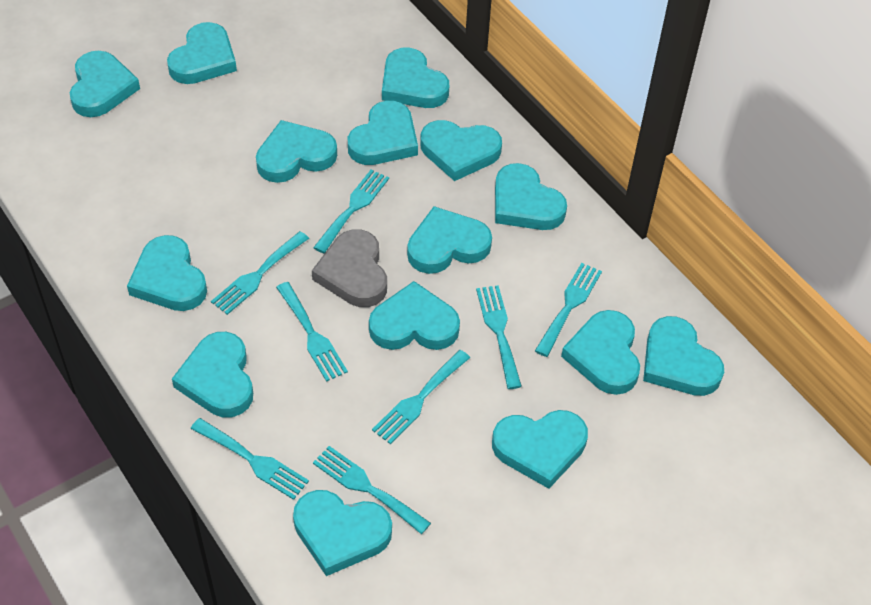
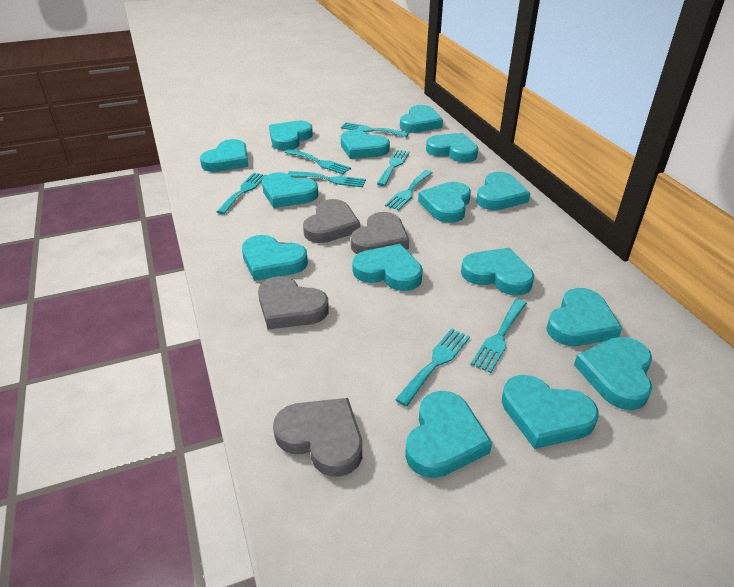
grey heart: 1 -> 4

